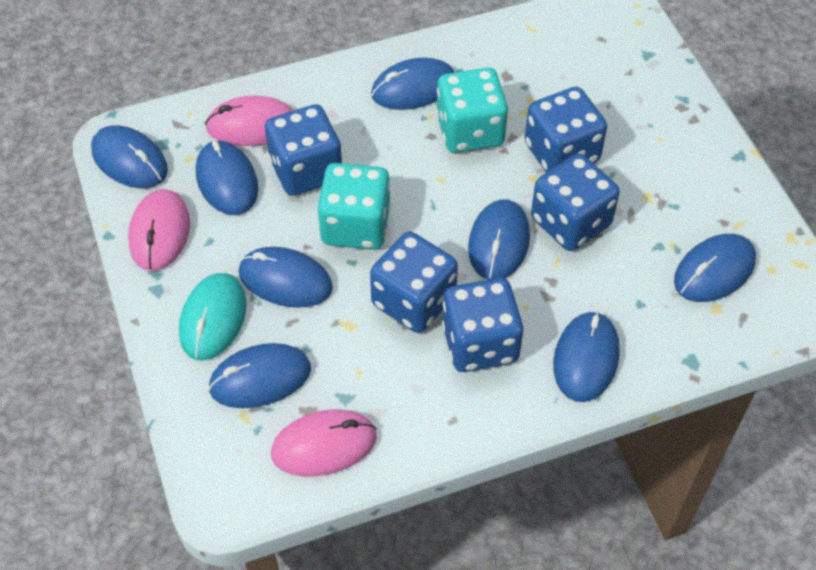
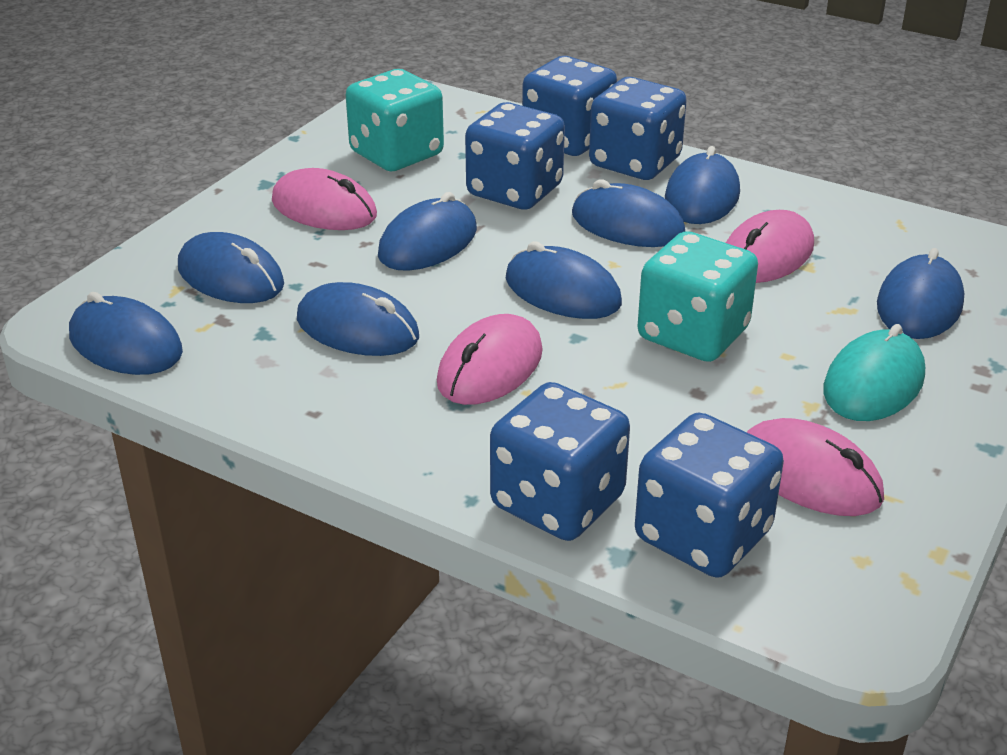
pink mouse: 3 -> 4

